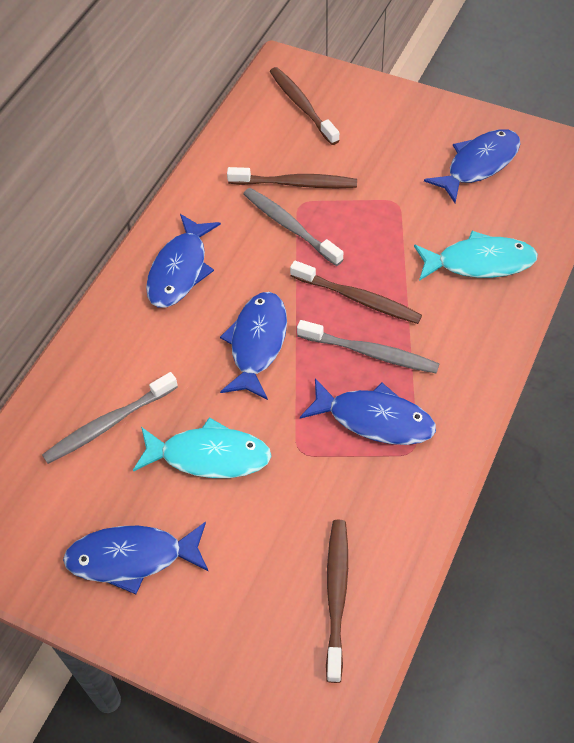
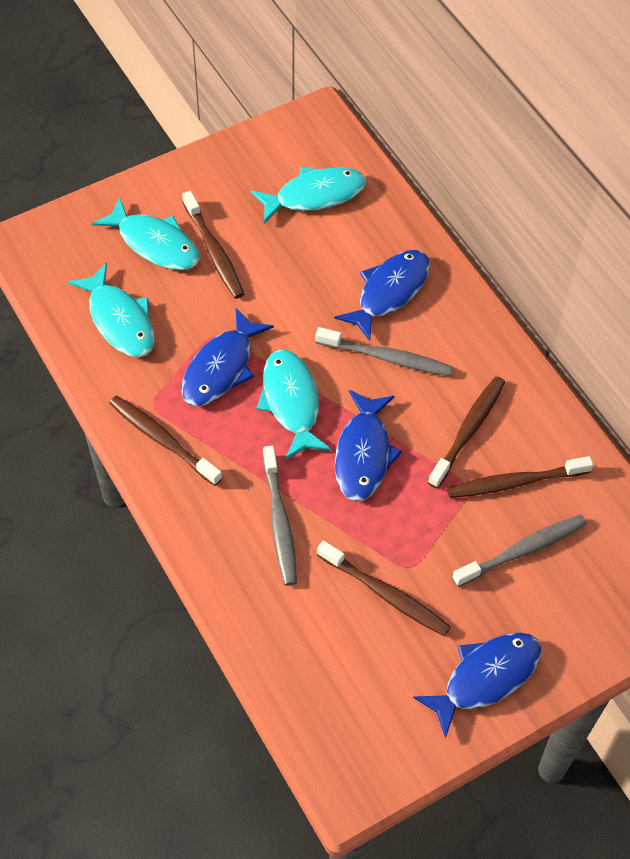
blue fish: 5 -> 4
brown toothbrush: 4 -> 5
turquoise fish: 2 -> 4

